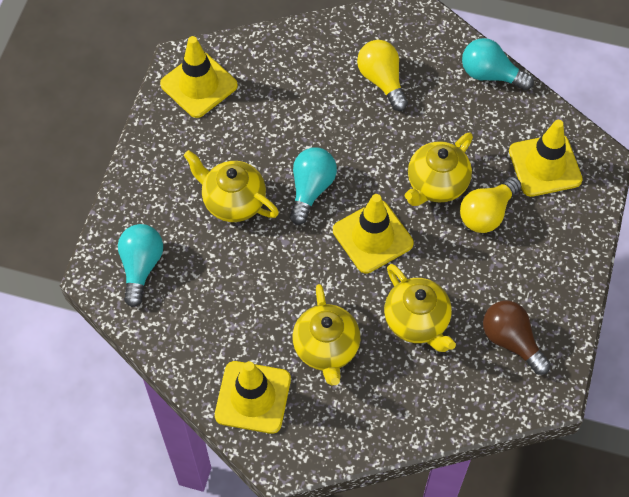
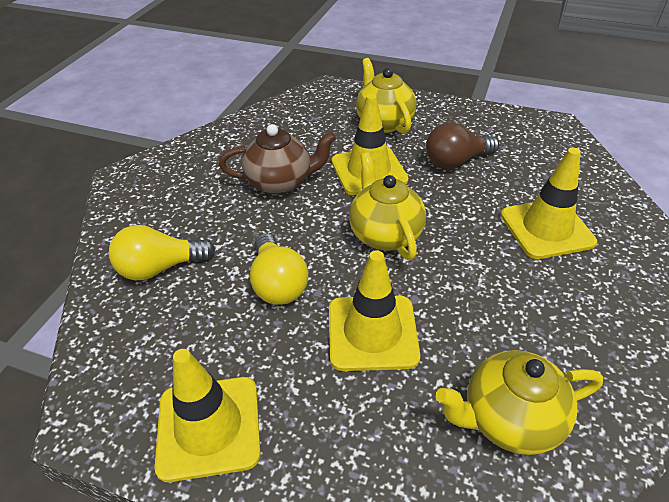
brown teapot: 0 -> 1
turquoise light bulb: 3 -> 0
yellow teapot: 4 -> 3

